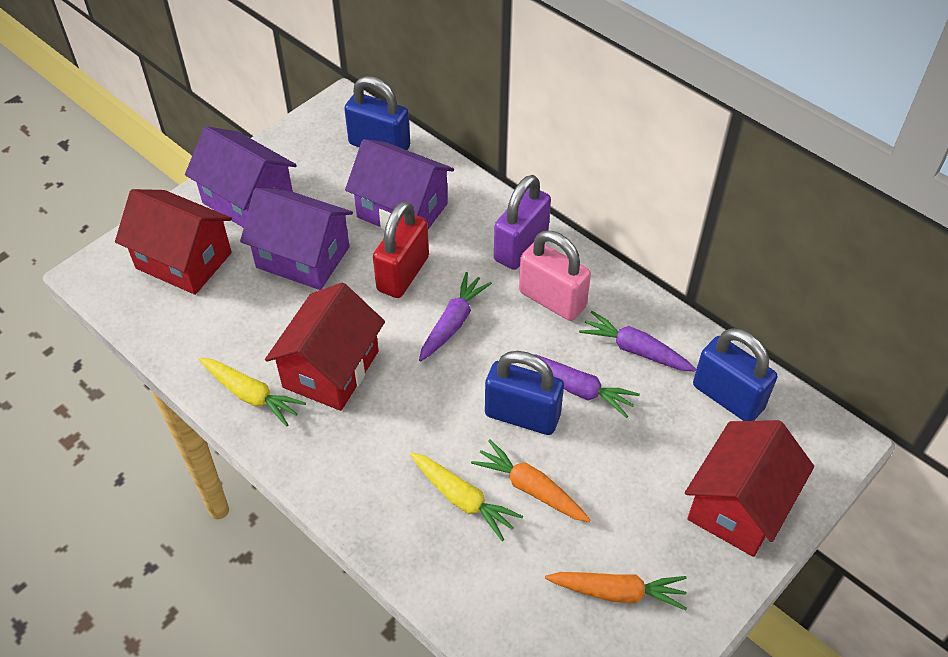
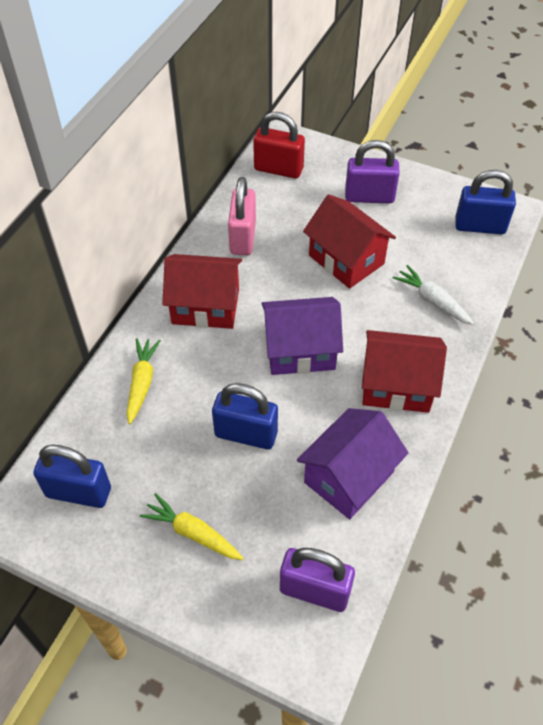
orange carrot: 2 -> 0
purple carrot: 3 -> 0
purple house: 3 -> 2
purple padlock: 1 -> 2
white carrot: 0 -> 1

